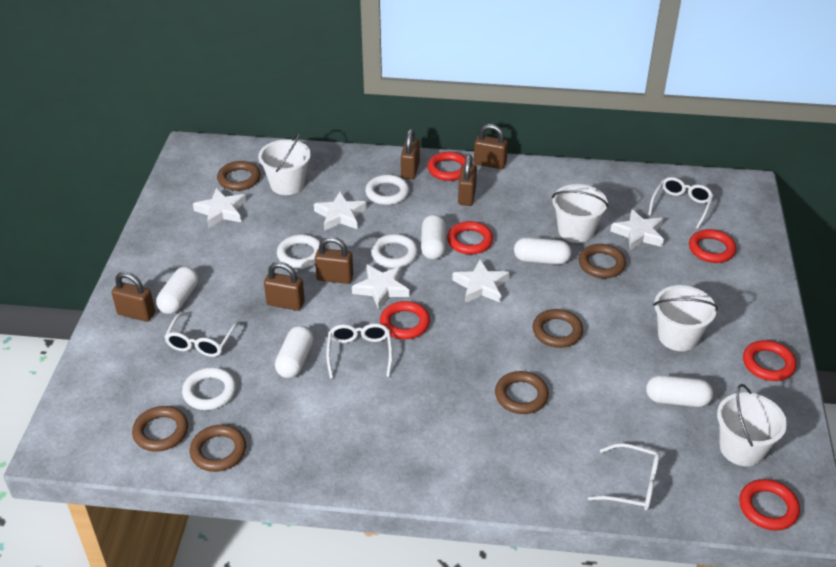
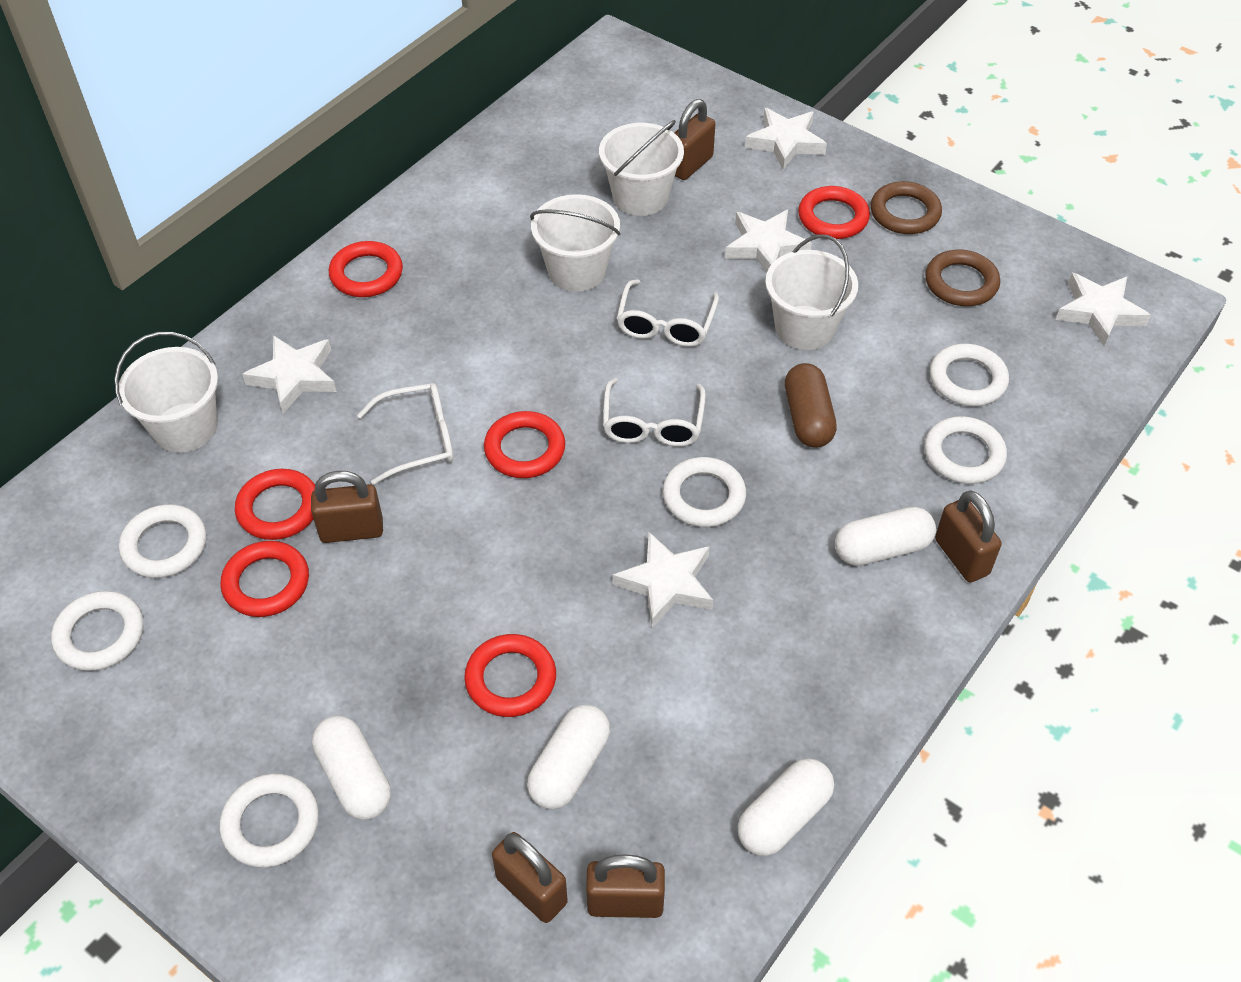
brown capsule: 0 -> 1
brown padlock: 6 -> 5
brown ring: 6 -> 2
white capsule: 5 -> 4
white glasses: 4 -> 3
white ring: 4 -> 6

